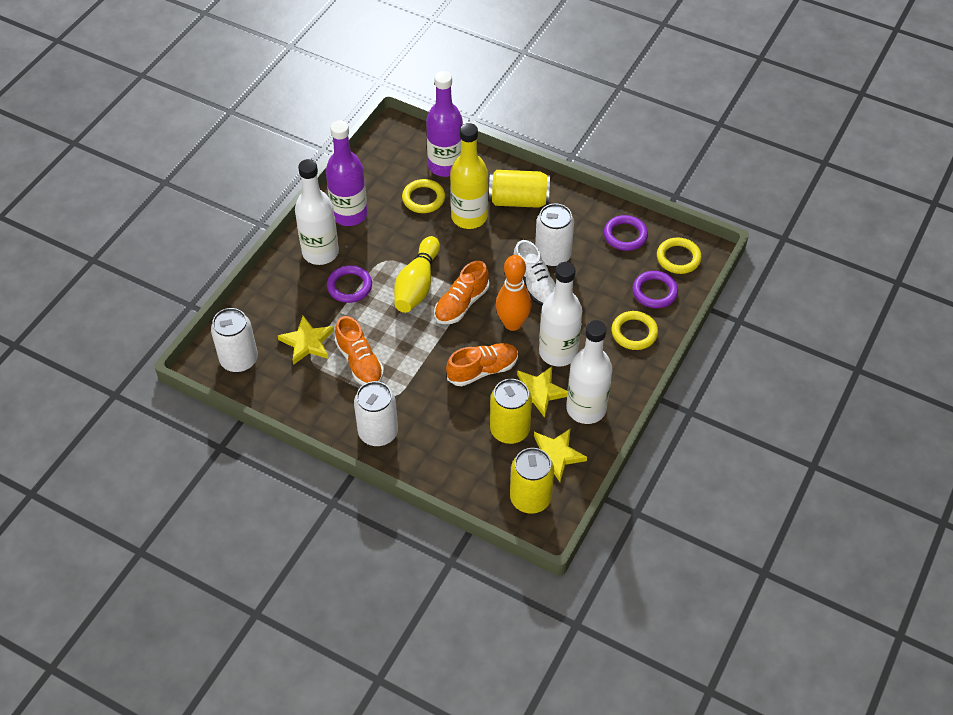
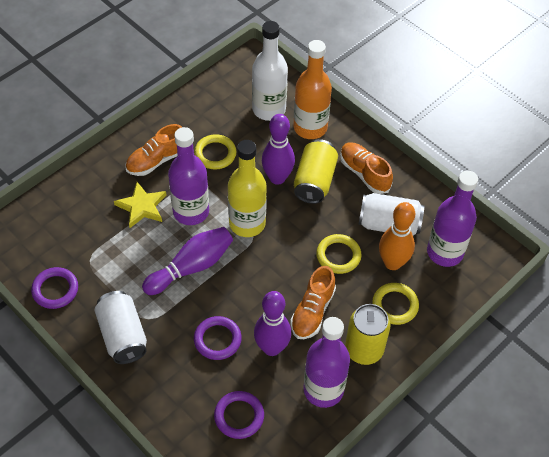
orange bottle: 0 -> 1
purple bottle: 2 -> 3
purple bowling pin: 0 -> 3
white bottle: 3 -> 1
white can: 3 -> 2
white shoe: 1 -> 0
yellow bowling pin: 1 -> 0
yellow can: 3 -> 2
yellow star: 3 -> 1

